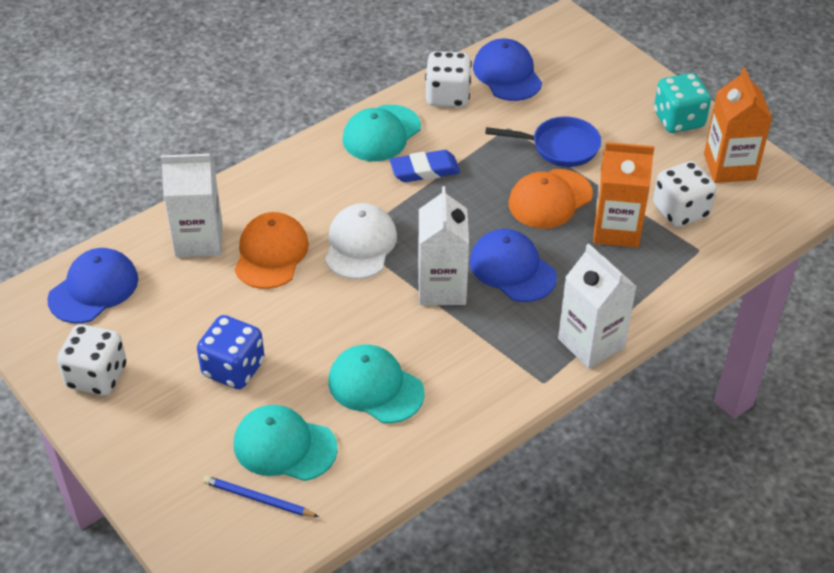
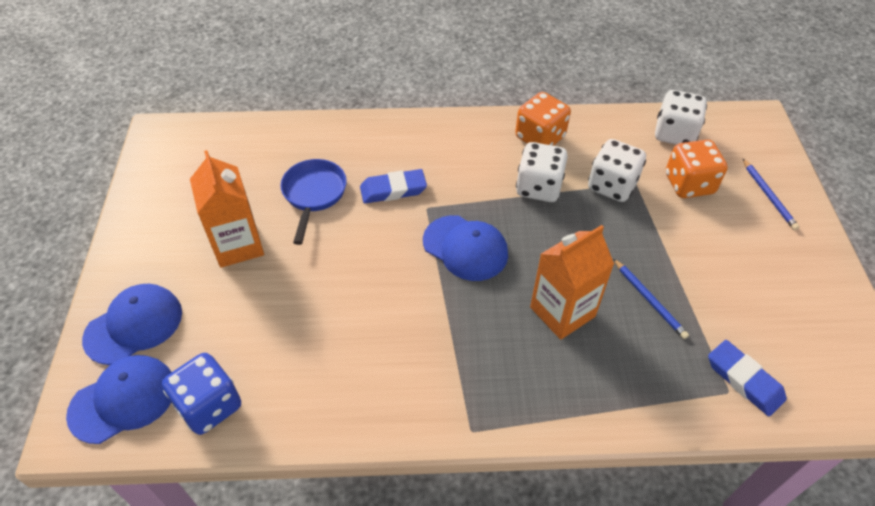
blue eraser: 1 -> 2
blue pencil: 1 -> 2
orange cap: 2 -> 0
orange dice: 0 -> 2
turquoise cap: 3 -> 0
turquoise dice: 1 -> 0
white cap: 1 -> 0
white carton: 3 -> 0

